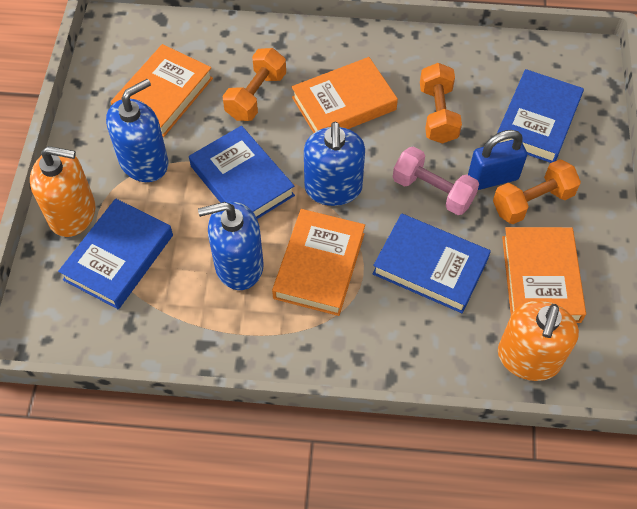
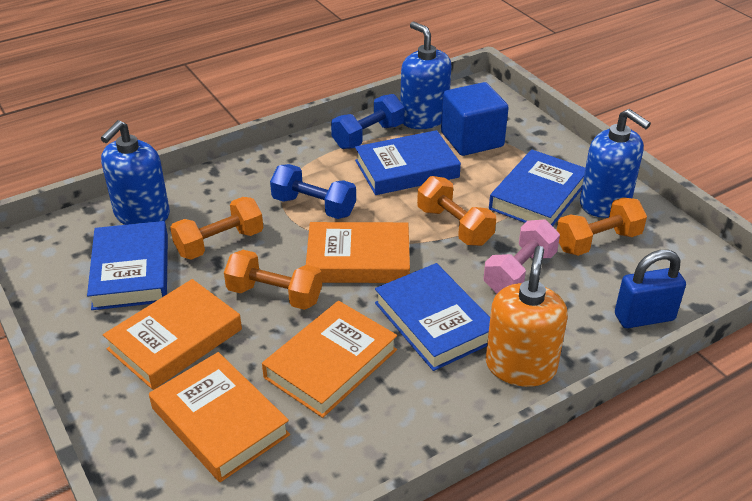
blue cube: 0 -> 1
blue dumbbell: 0 -> 2
orange dumbbell: 3 -> 4
orange soap dispenser: 2 -> 1

